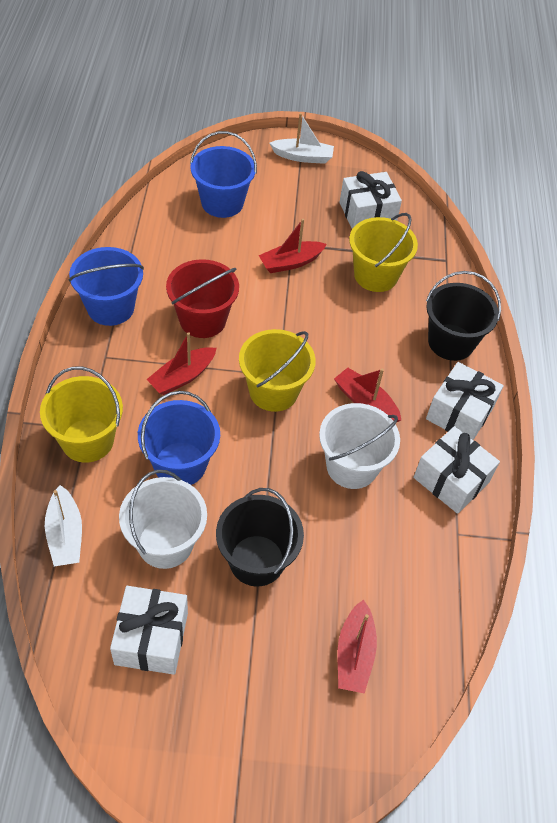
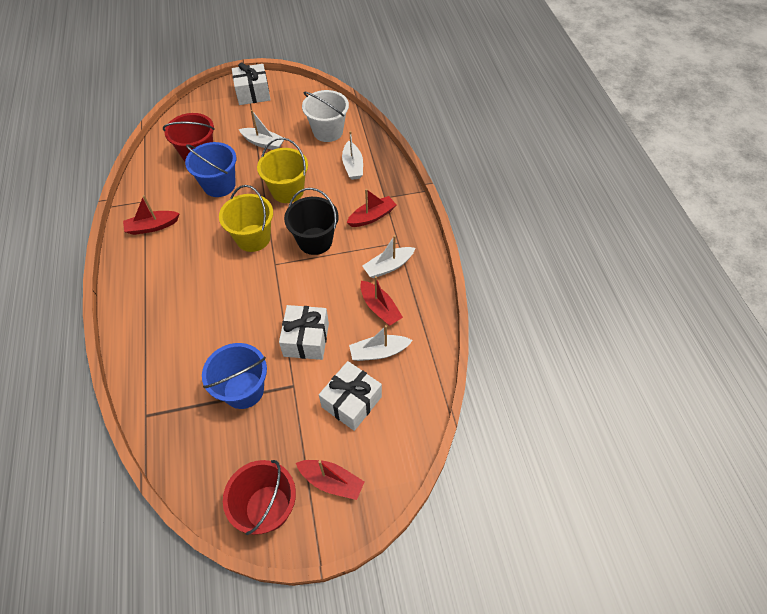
black bucket: 2 -> 1
blue bucket: 3 -> 2
red bucket: 1 -> 2
white boat: 2 -> 4
white bucket: 2 -> 1
white gift: 4 -> 3
yellow bucket: 3 -> 2

